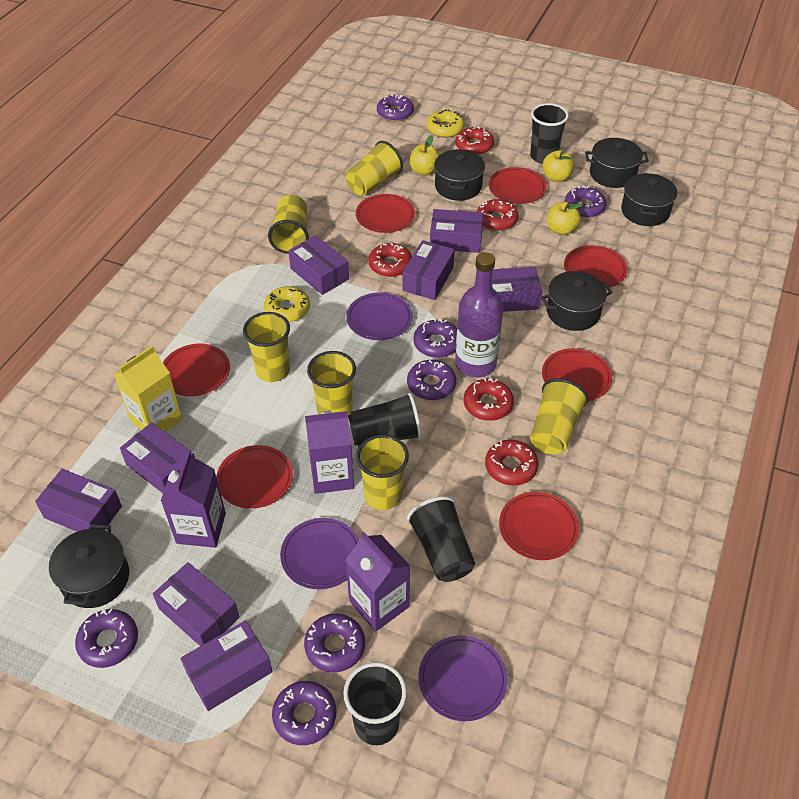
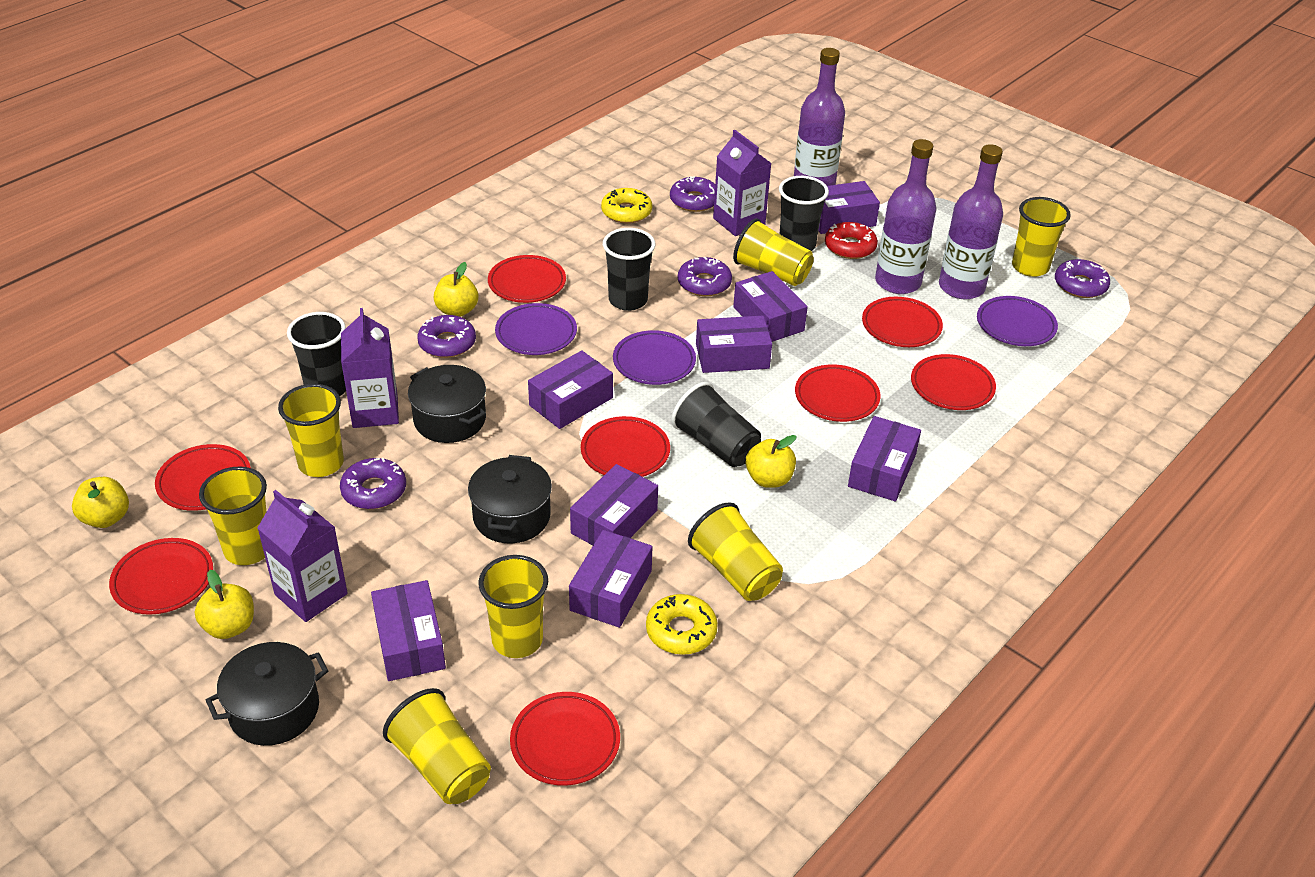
black pot: 5 -> 3
purple bottle: 1 -> 3
purple donut: 7 -> 5
red donut: 5 -> 1
red plate: 7 -> 8
yellow apple: 3 -> 4
yellow carton: 1 -> 0
yellow cup: 6 -> 7

